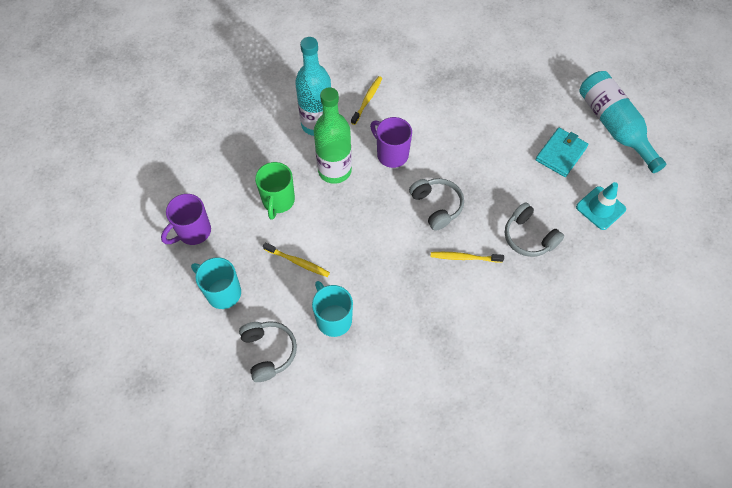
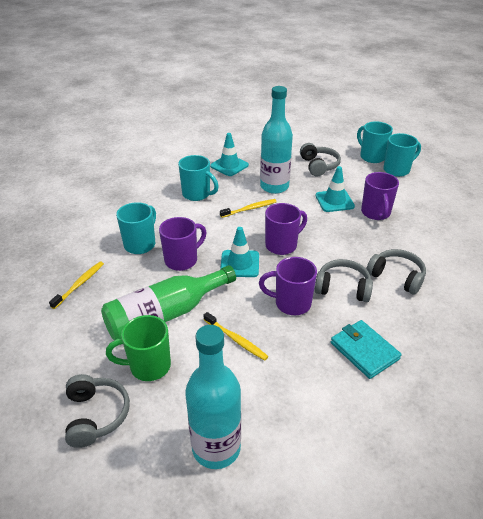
grey headphones: 3 -> 4
purple mug: 2 -> 4
turquoise mug: 2 -> 4
turquoise traffic cone: 1 -> 3

